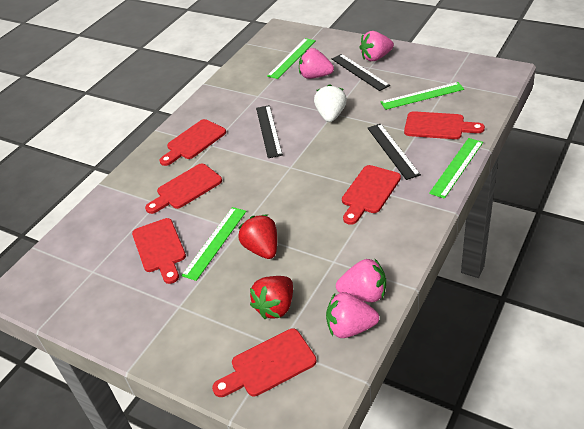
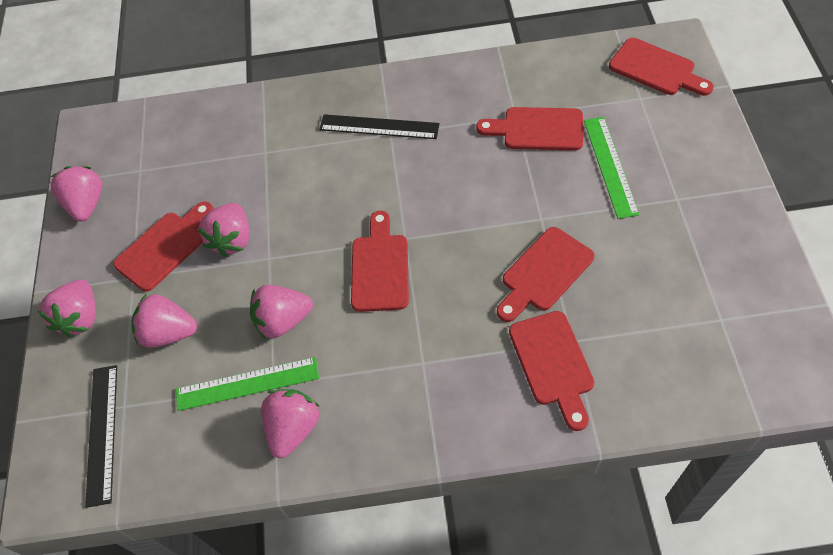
black ruler: 3 -> 2
green ruler: 4 -> 2
pink strawberry: 4 -> 6
red strawberry: 2 -> 0
white strawberry: 1 -> 0

